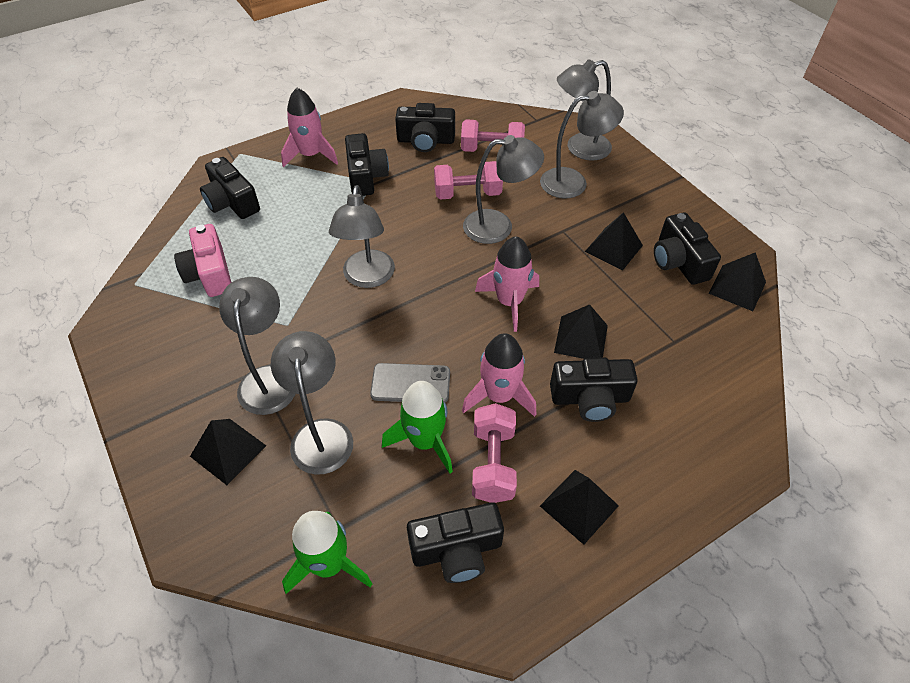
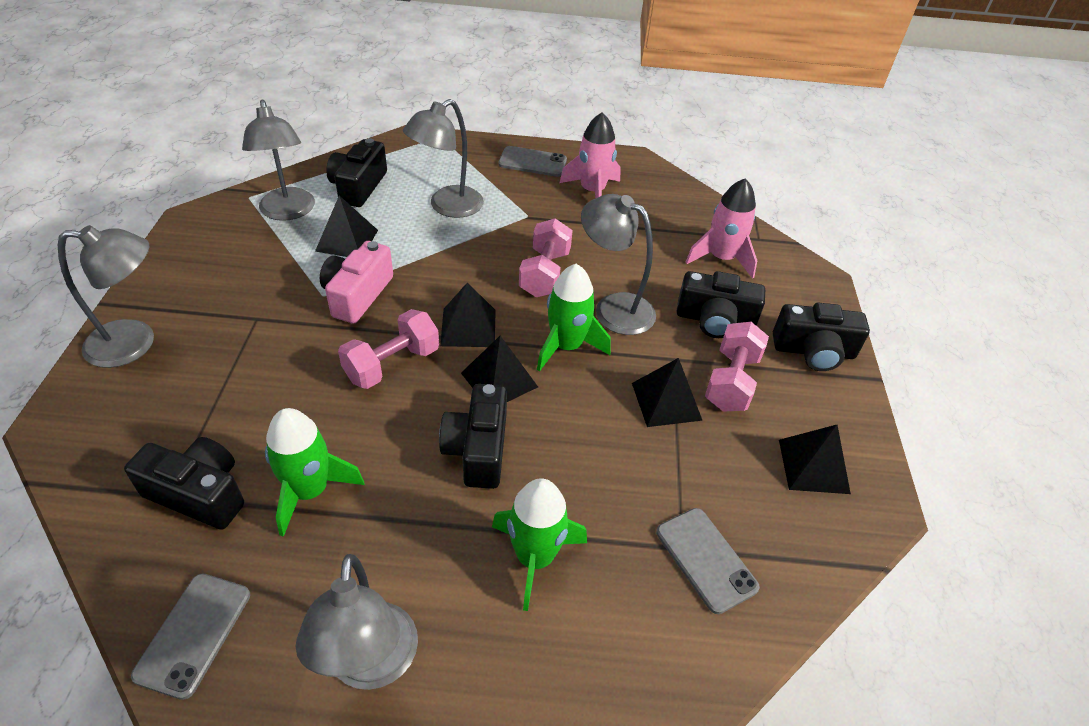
black camera: 6 -> 5
green rocket: 2 -> 3
grey lamp: 6 -> 5
grey phone: 1 -> 3
pink rocket: 3 -> 2

